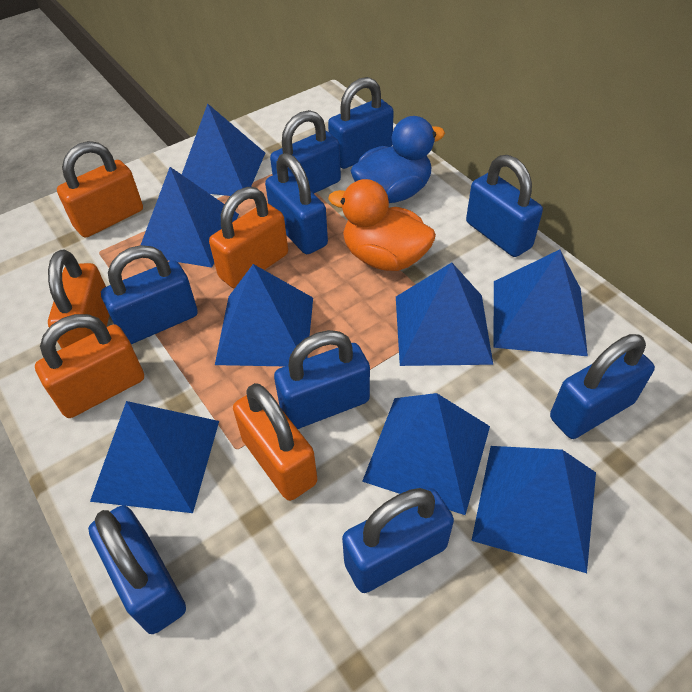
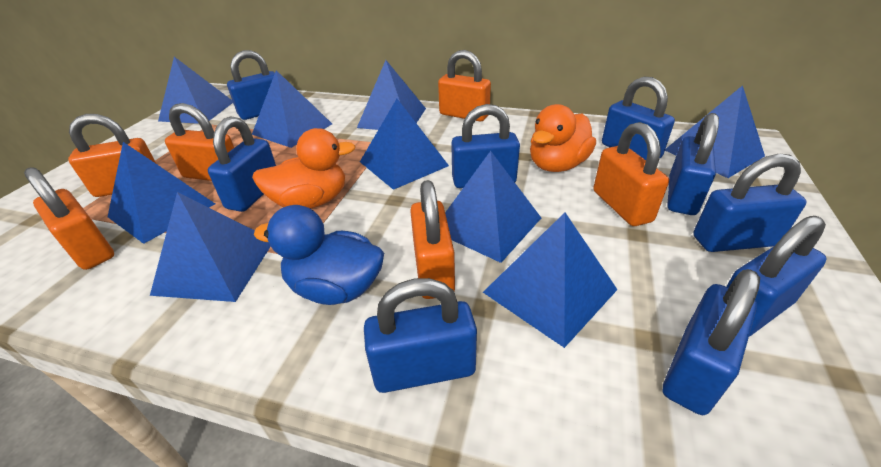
blue pyramid: 8 -> 9
orange duck: 1 -> 2
orange padlock: 5 -> 6

